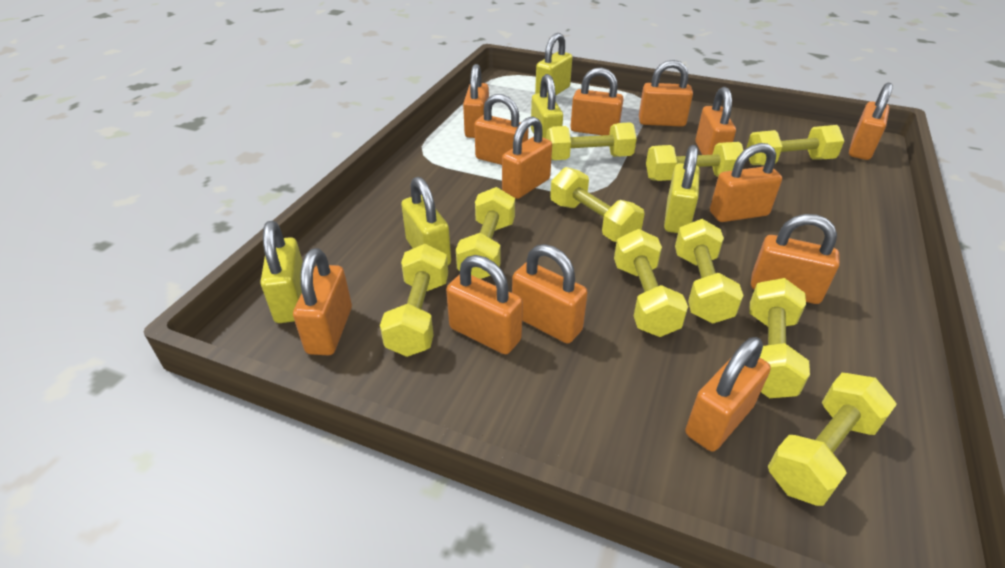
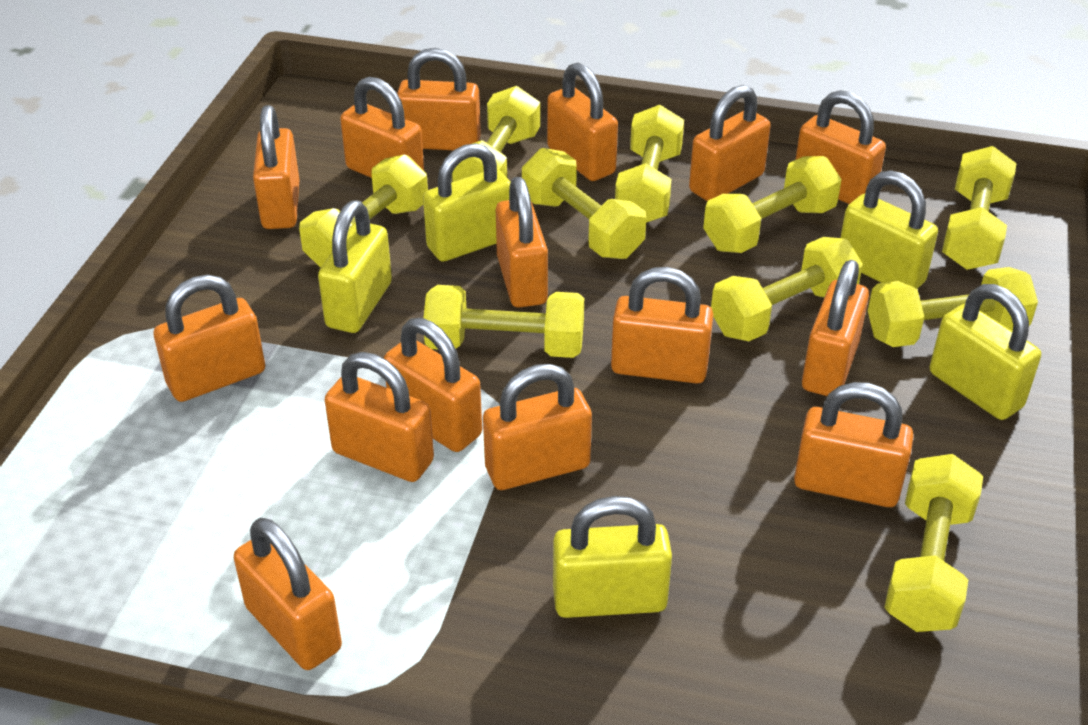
orange padlock: 13 -> 15

